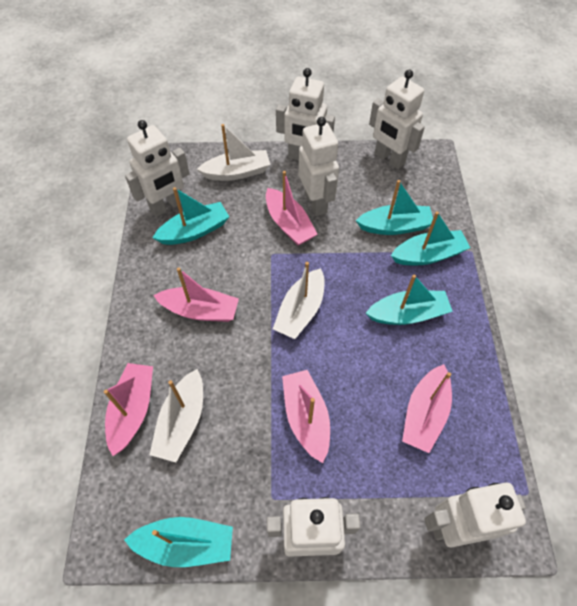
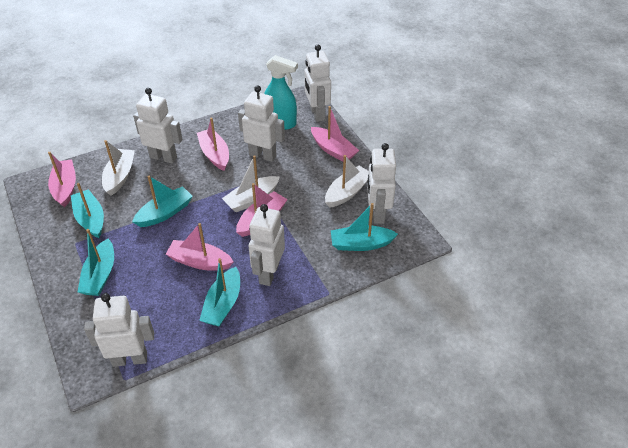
turquoise spray bottle: 0 -> 1

